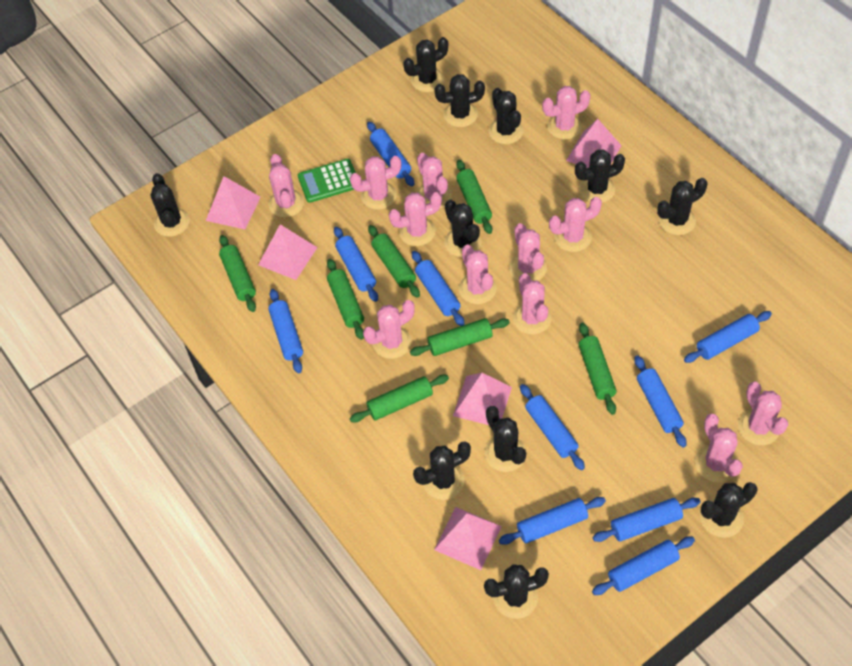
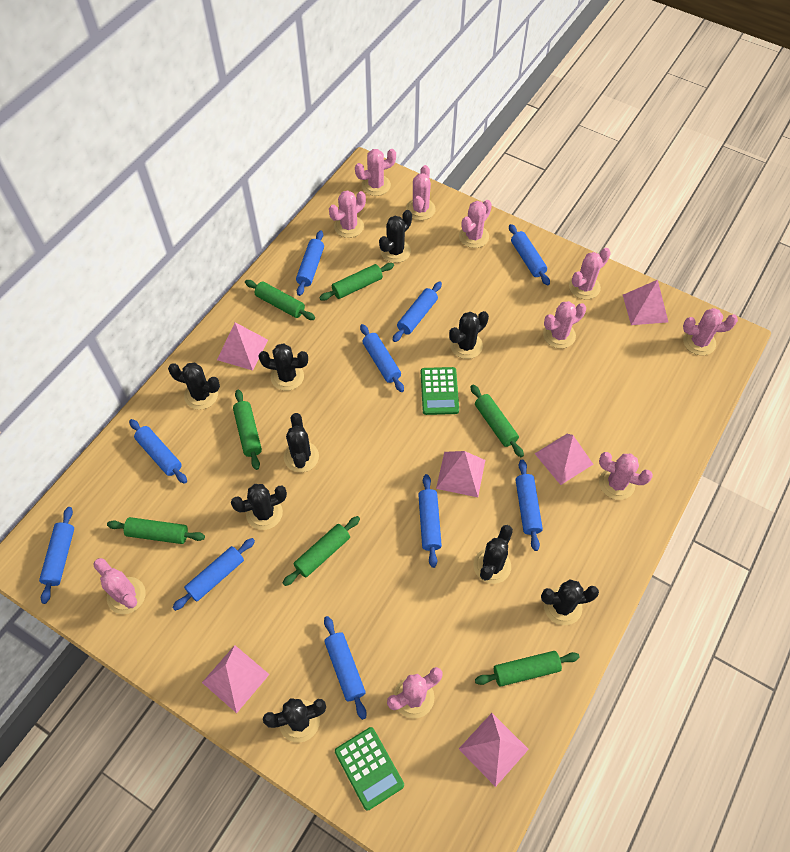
black cactus: 11 -> 9
green calculator: 1 -> 2
pink cactus: 12 -> 10
pink pyramid: 5 -> 6

